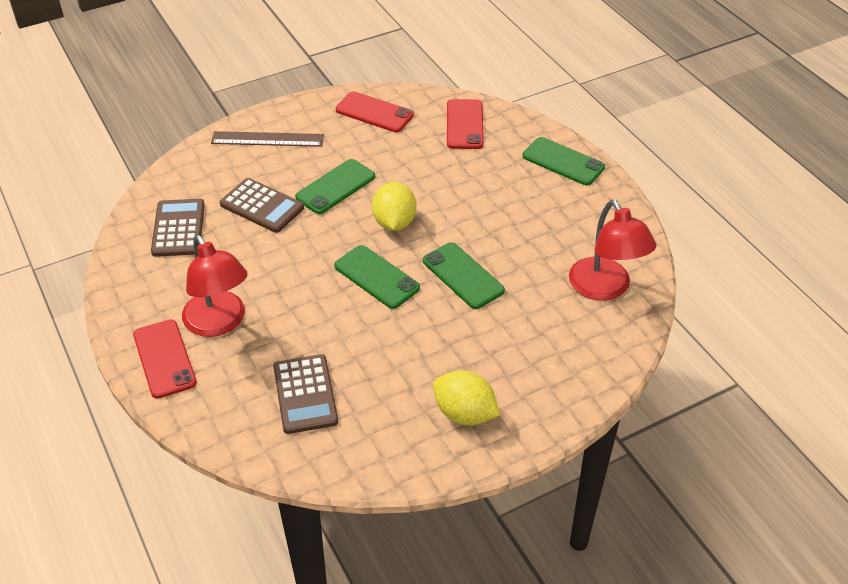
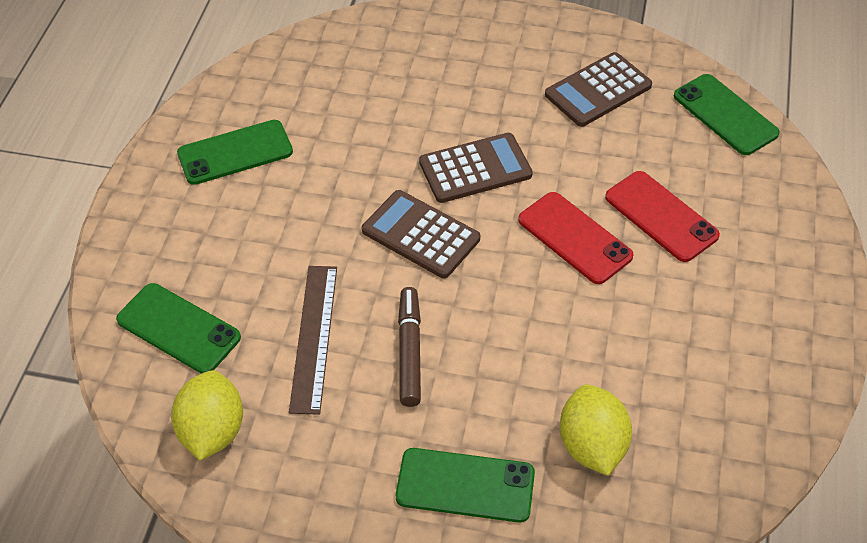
brown marker: 0 -> 1
red lamp: 2 -> 0
red phone: 3 -> 2

